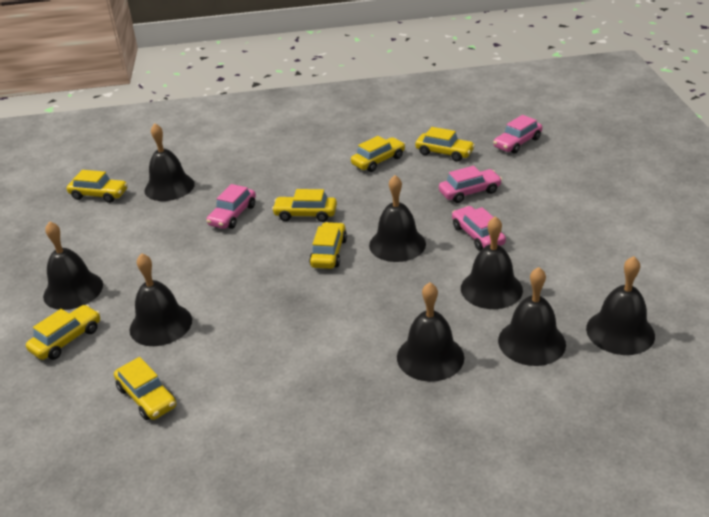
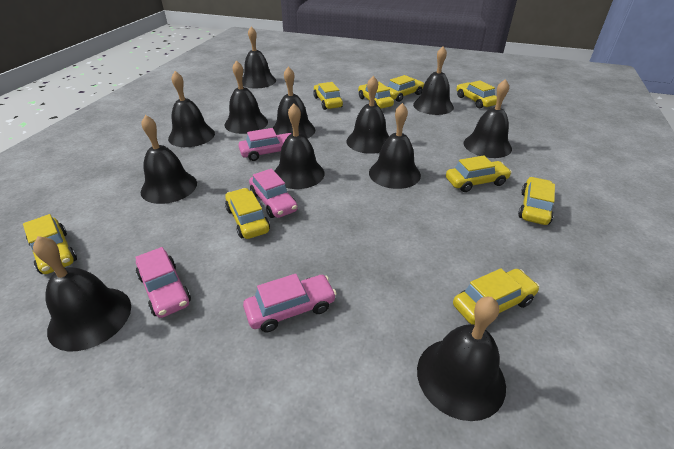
black bell: 8 -> 12
yellow car: 7 -> 9

